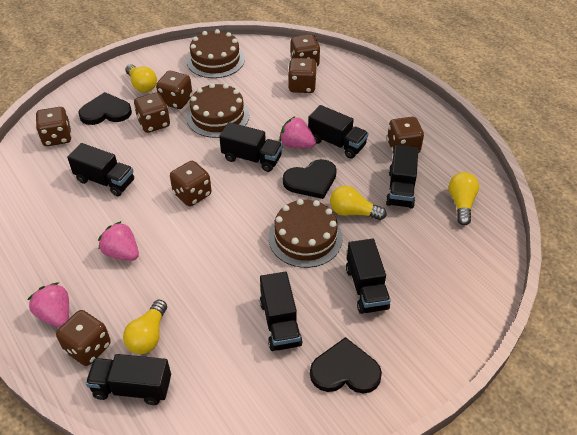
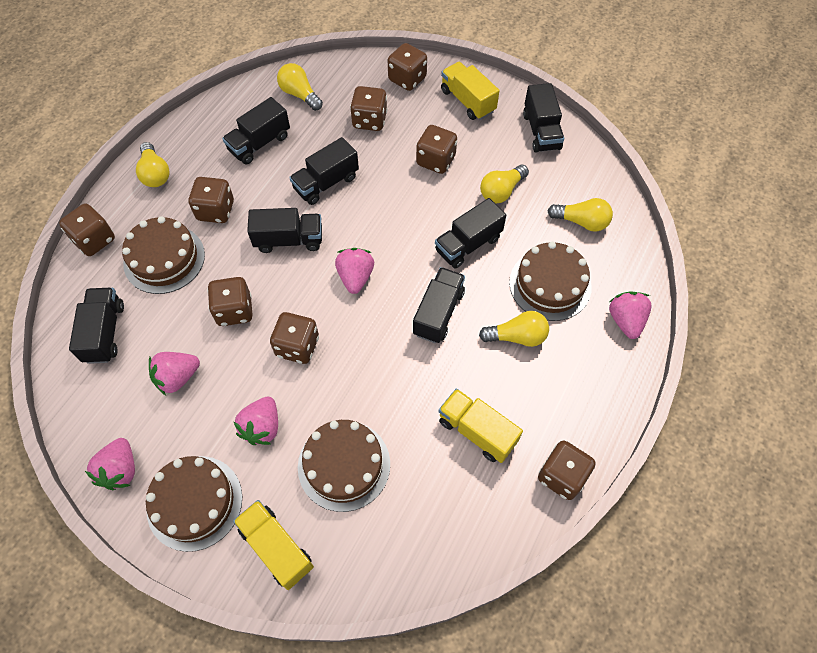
black heart: 3 -> 0
brown cake: 3 -> 4
pink strawberry: 3 -> 5
yellow light bulb: 4 -> 5
yellow truck: 0 -> 3

